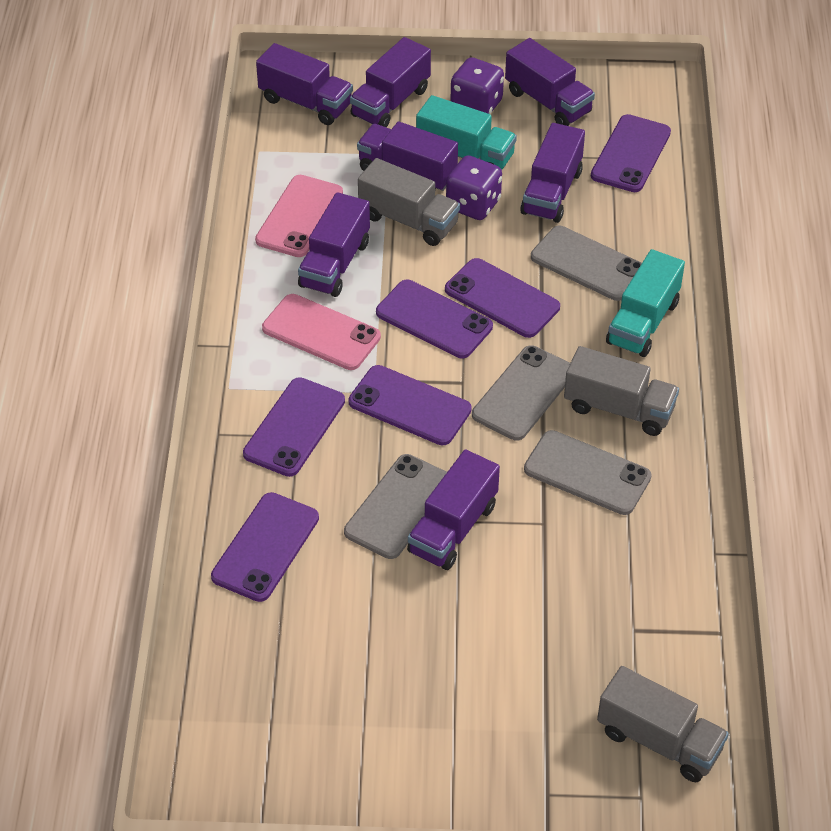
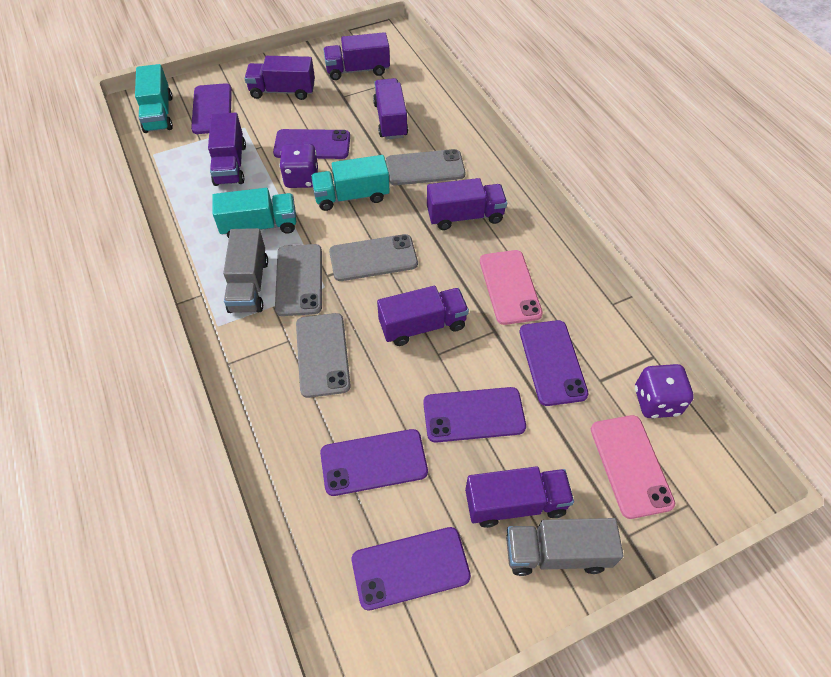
grey truck: 3 -> 2
turquoise truck: 2 -> 3

